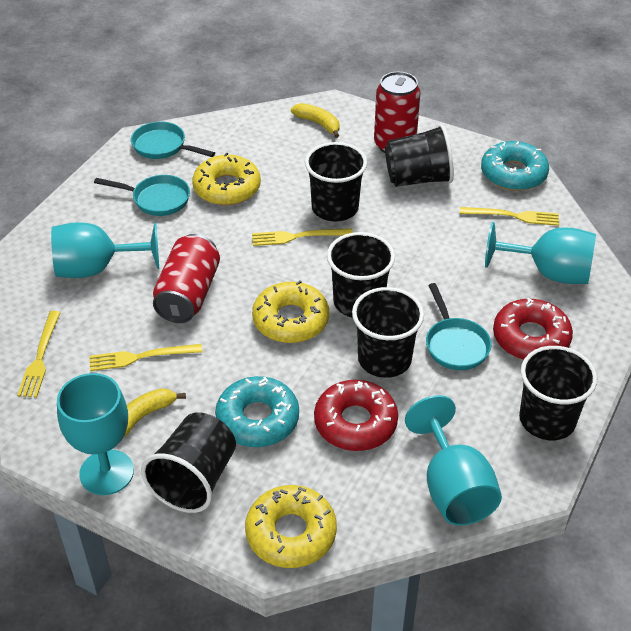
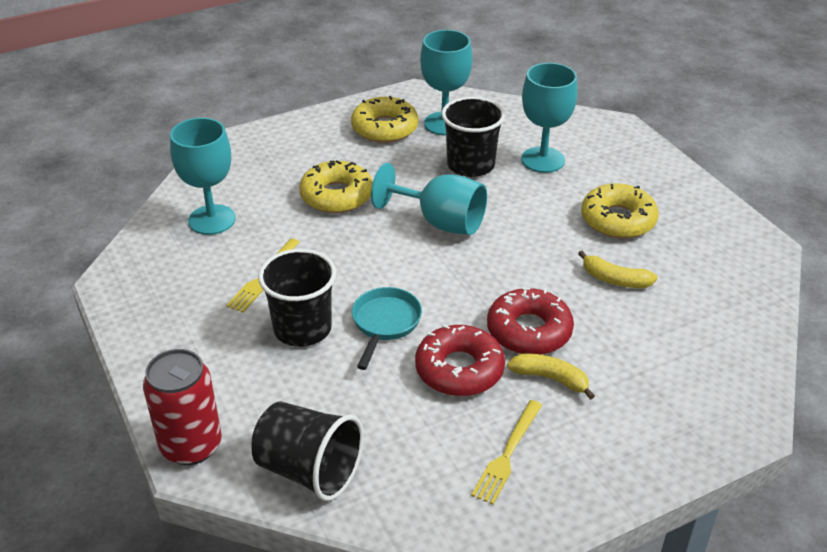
black cup: 6 -> 3
red can: 2 -> 1
turquoise donut: 2 -> 0
turquoise pan: 3 -> 1
yellow fork: 4 -> 2

